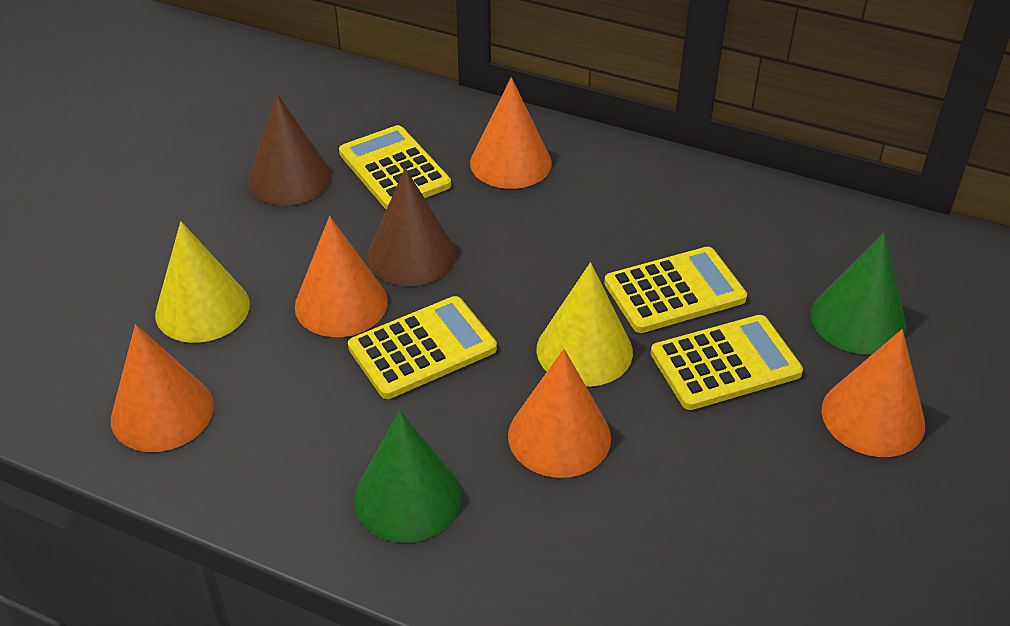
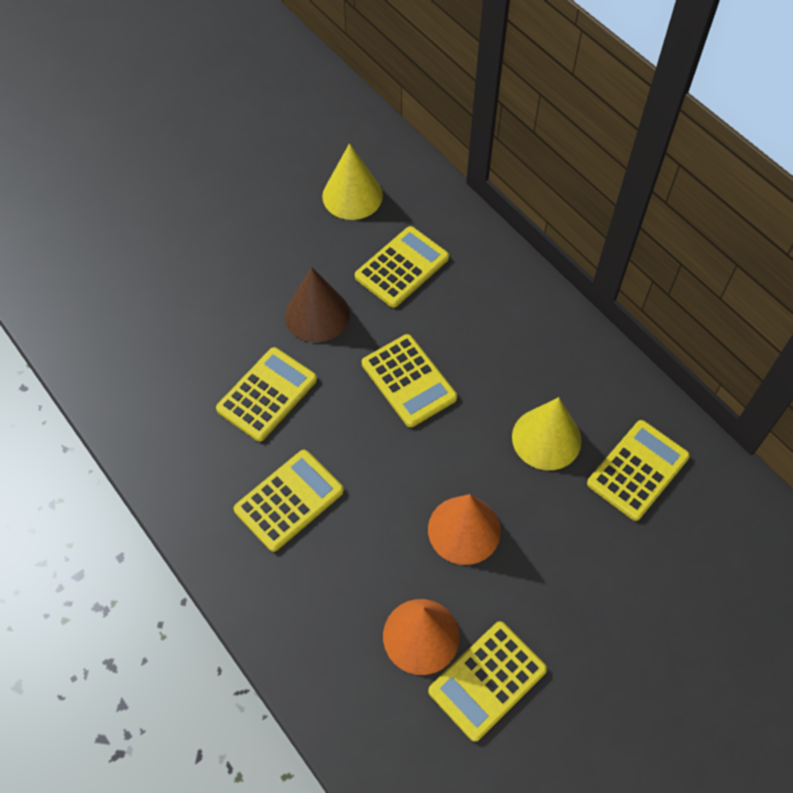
brown cone: 2 -> 1
green cone: 2 -> 0
orange cone: 5 -> 2
yellow calculator: 4 -> 6

